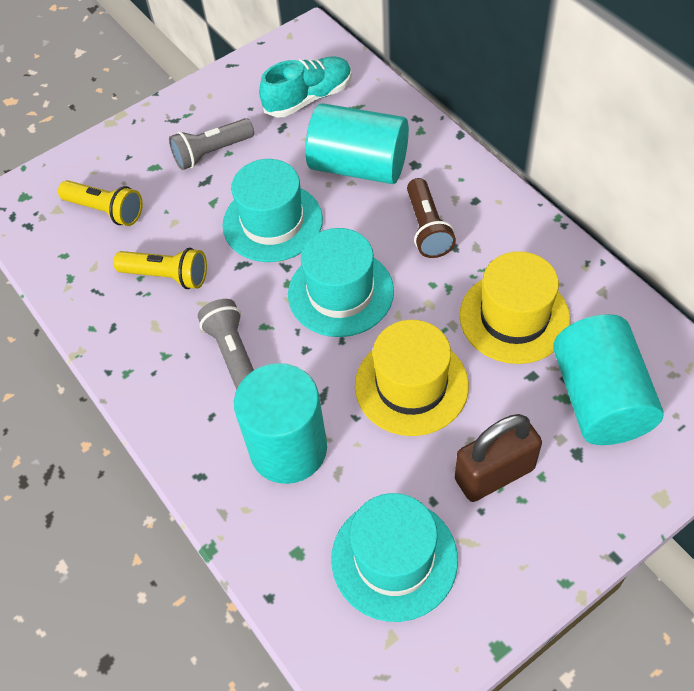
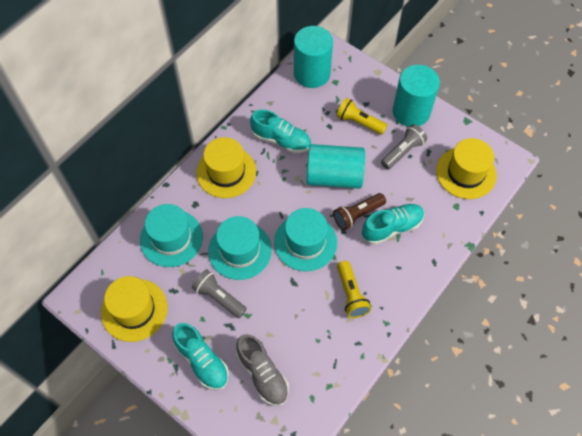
brown padlock: 1 -> 0
grey shoe: 0 -> 1
turquoise shoe: 1 -> 3
yellow hat: 2 -> 3

